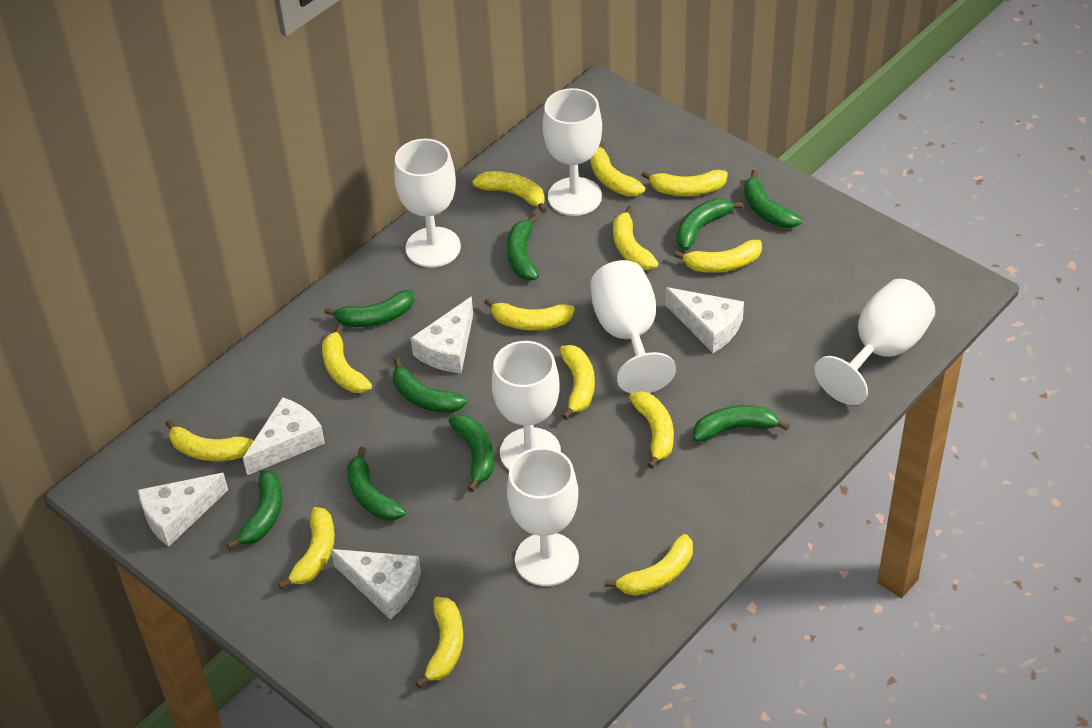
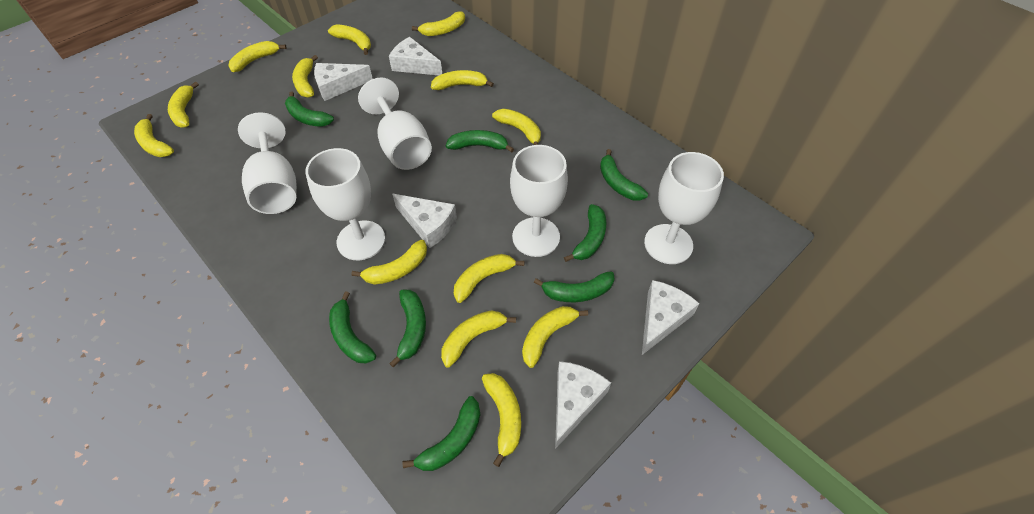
green banana: 9 -> 8
white goblet: 6 -> 5

